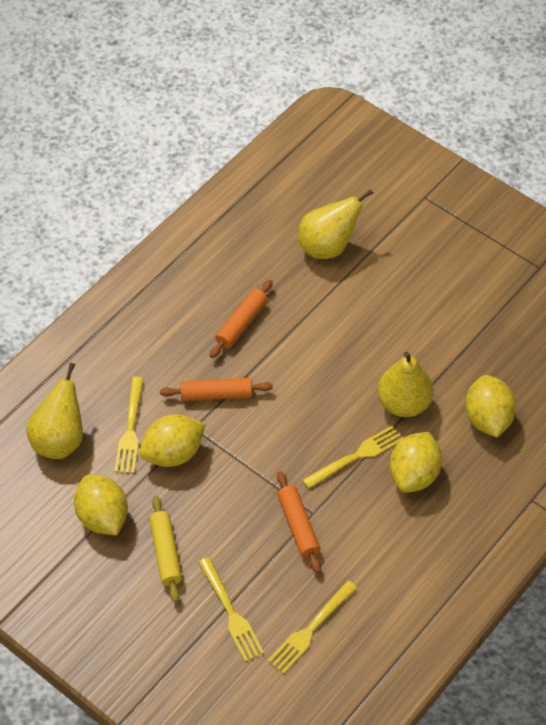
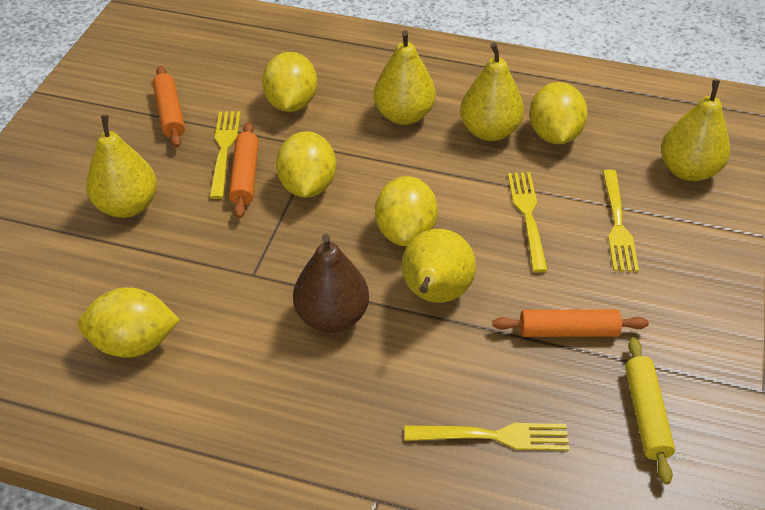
brown pear: 0 -> 1
yellow lemon: 4 -> 5
yellow pear: 3 -> 5

